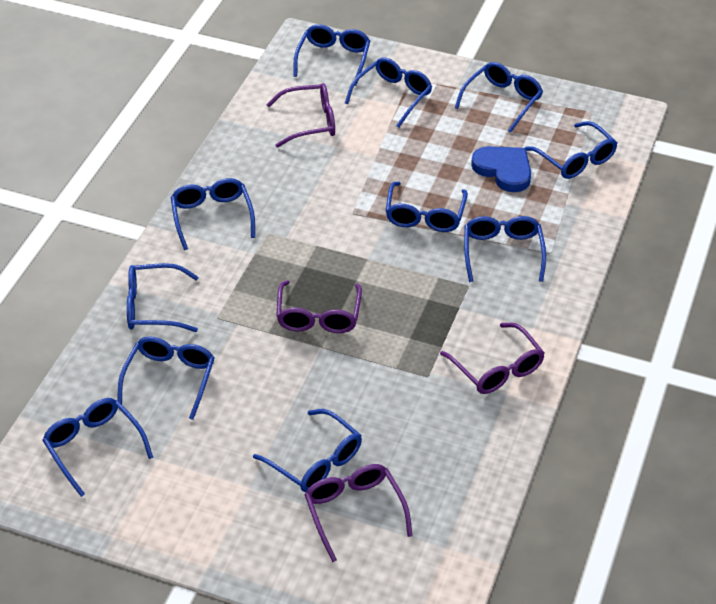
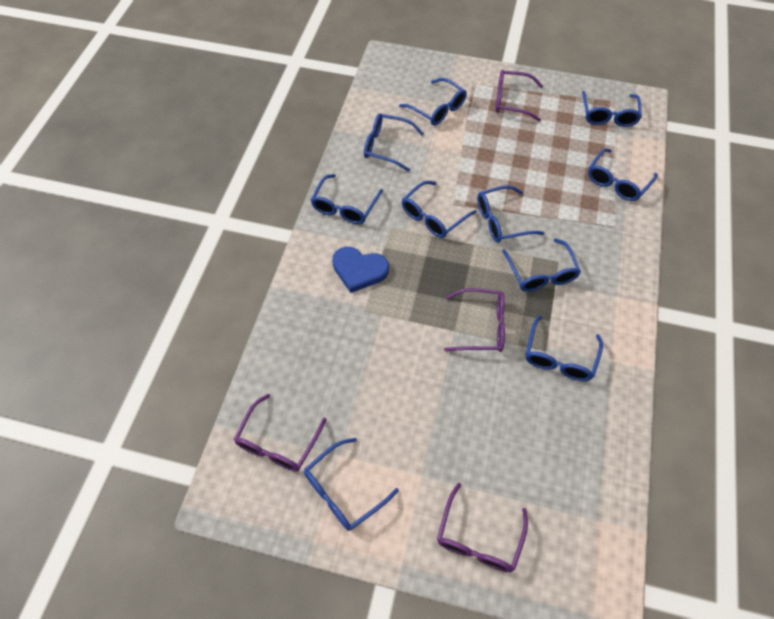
blue glasses: 11 -> 10

